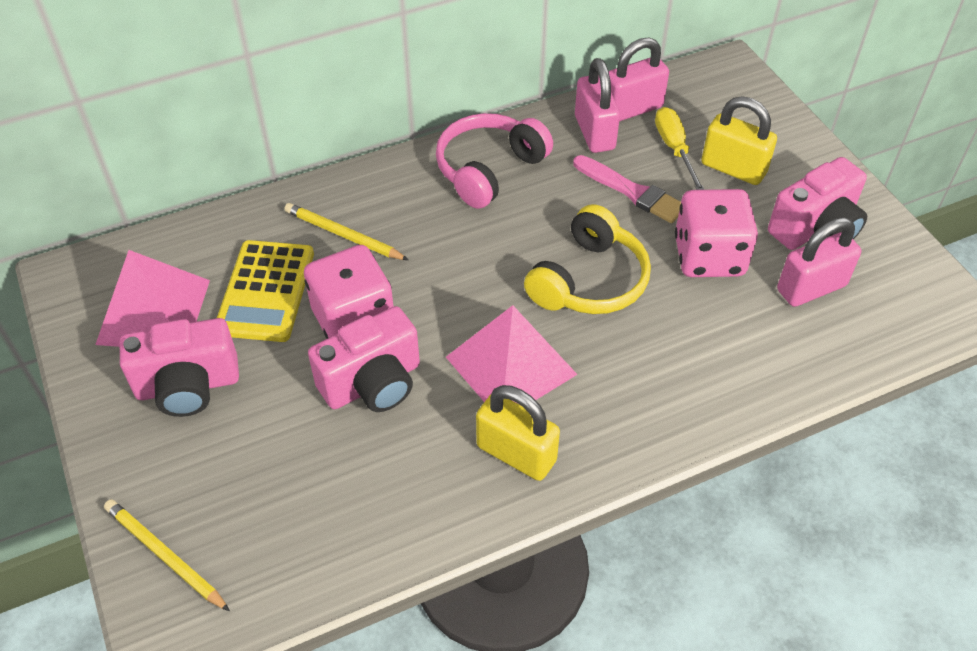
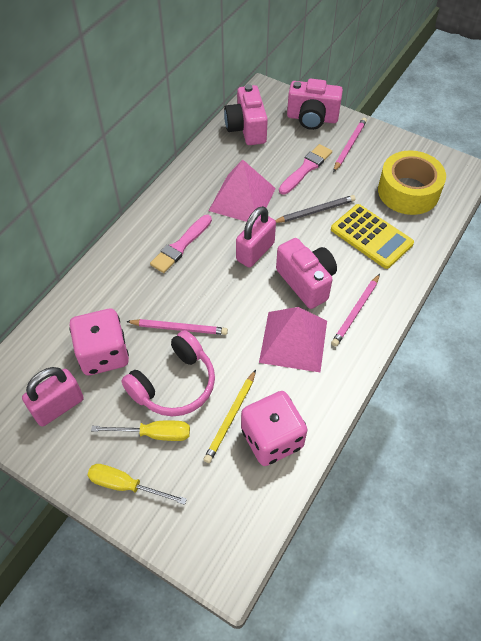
grey pencil: 0 -> 1
pink brush: 1 -> 2
pink padlock: 3 -> 2
pink pencil: 0 -> 3
yellow headphones: 1 -> 0
yellow padlock: 2 -> 0
yellow pencil: 2 -> 1
yellow screwdriver: 1 -> 2
yellow tape: 0 -> 1

